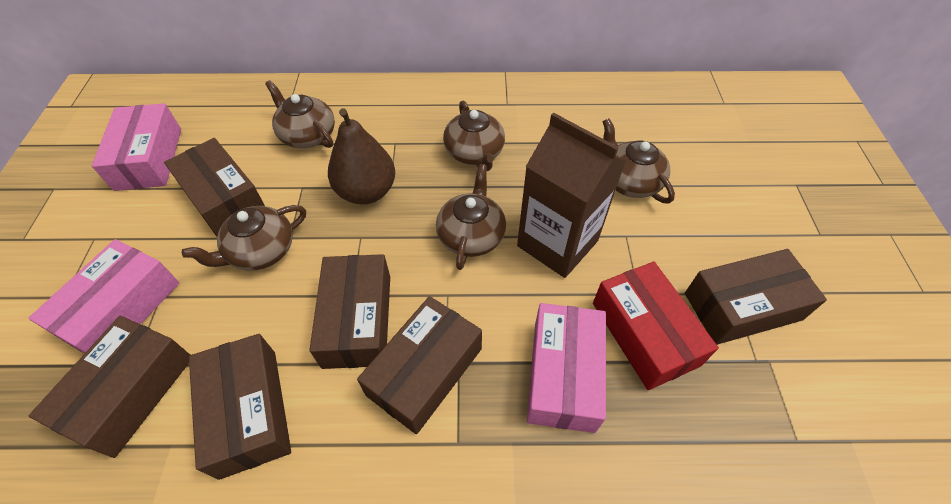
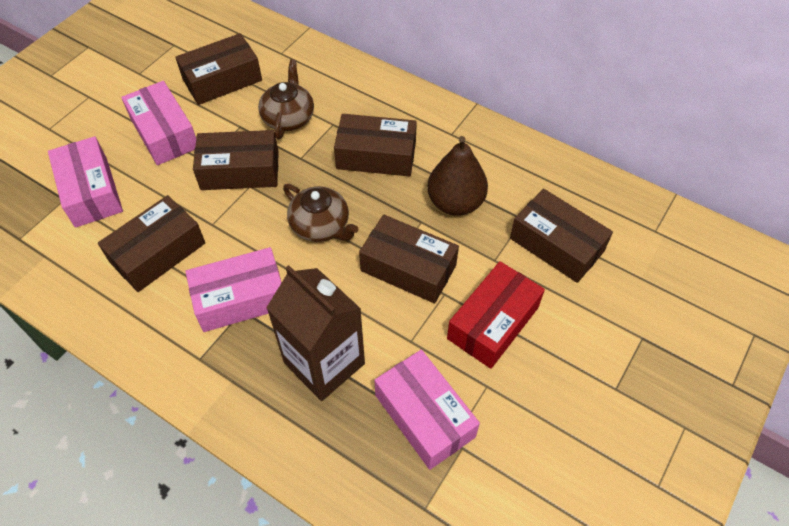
brown teapot: 5 -> 2
pink box: 3 -> 4

